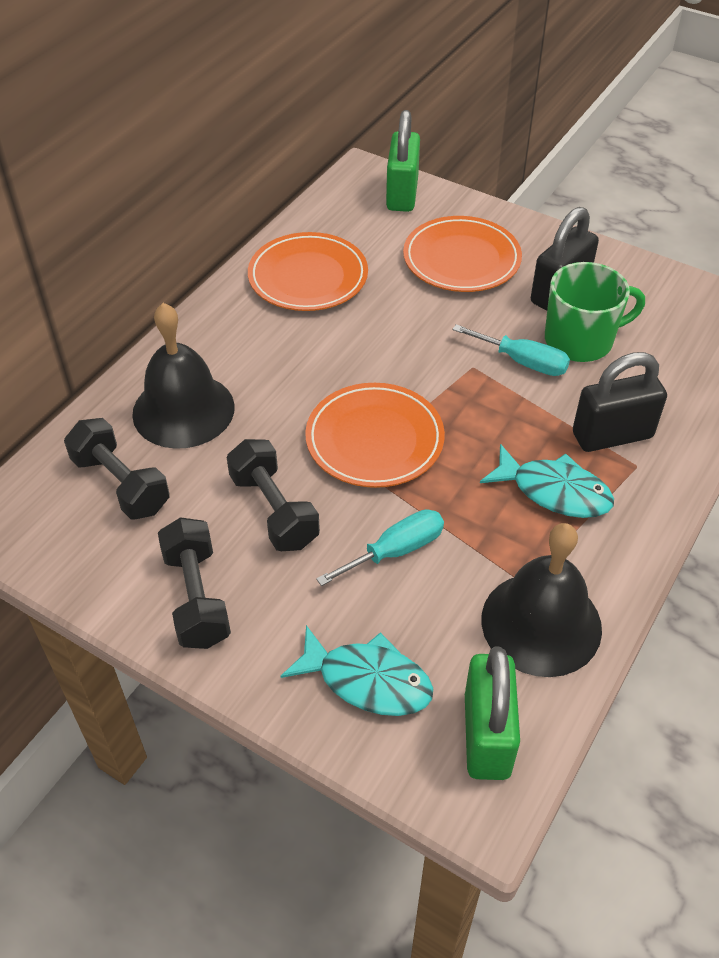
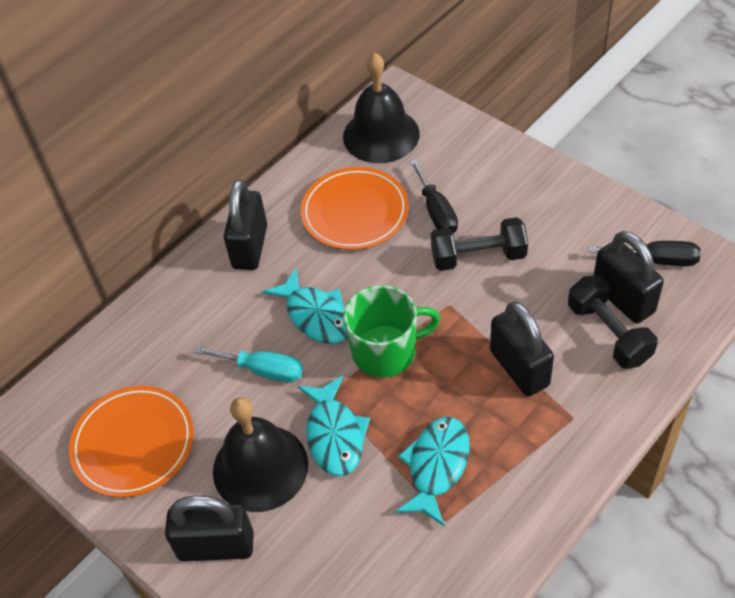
black dumbbell: 3 -> 2
black padlock: 2 -> 4
black screwdriver: 0 -> 2
green padlock: 2 -> 0
orange plate: 3 -> 2
turquoise fish: 2 -> 3
turquoise screwdriver: 2 -> 1

